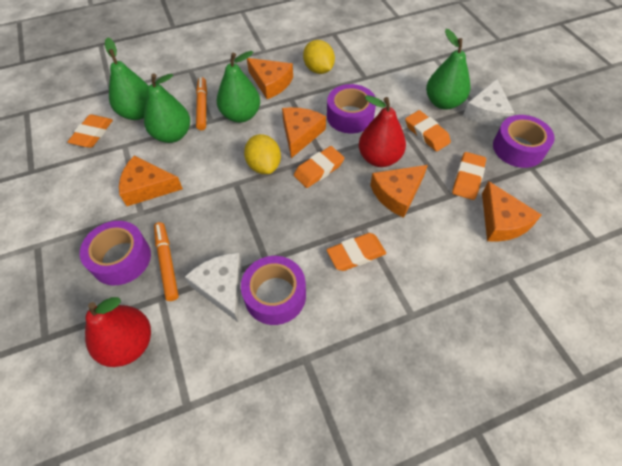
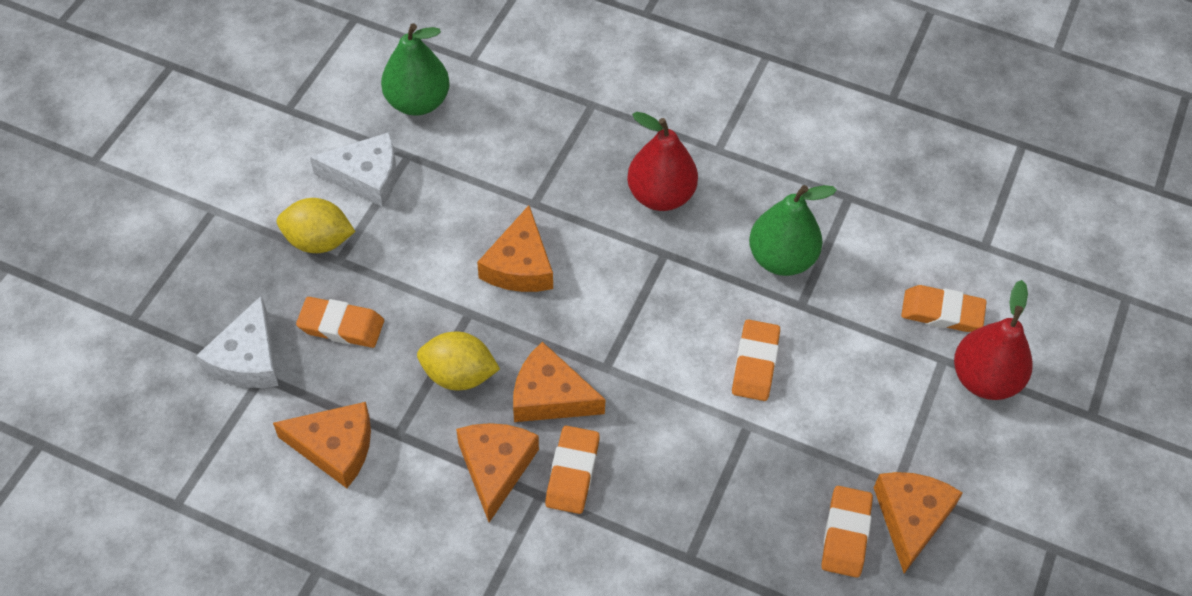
green pear: 4 -> 2
orange marker: 2 -> 0
purple tape: 4 -> 0

